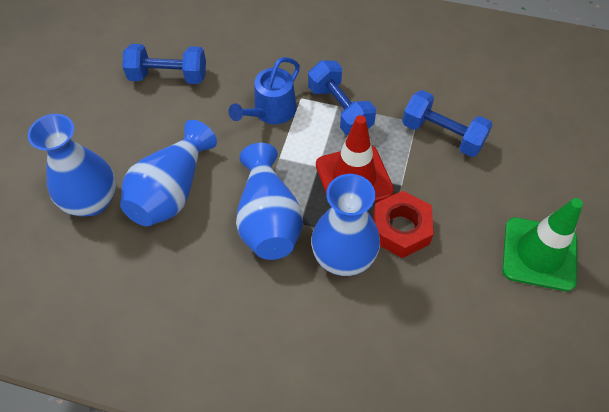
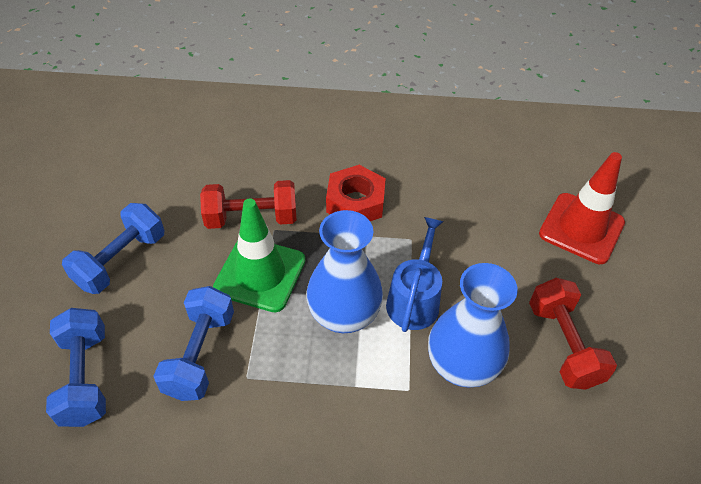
blue vase: 4 -> 2
red dumbbell: 0 -> 2

